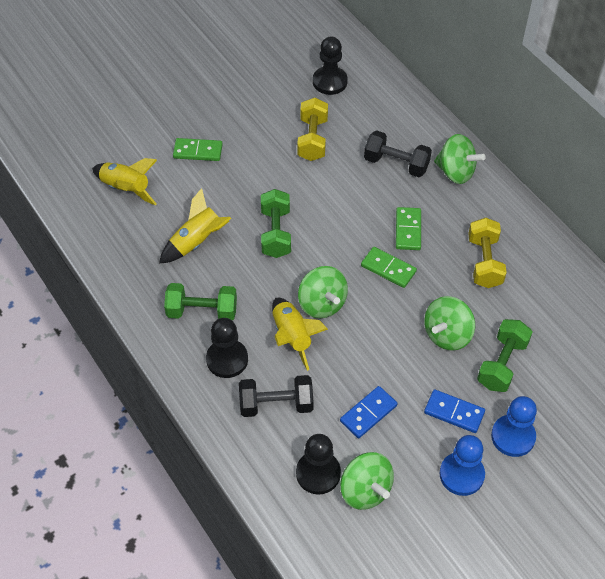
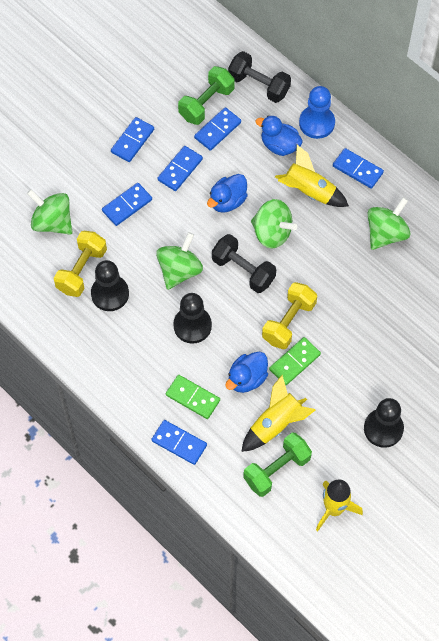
blue domino: 2 -> 6
blue duck: 0 -> 3
blue pawn: 2 -> 1
green domino: 3 -> 2
green dumbbell: 3 -> 2

